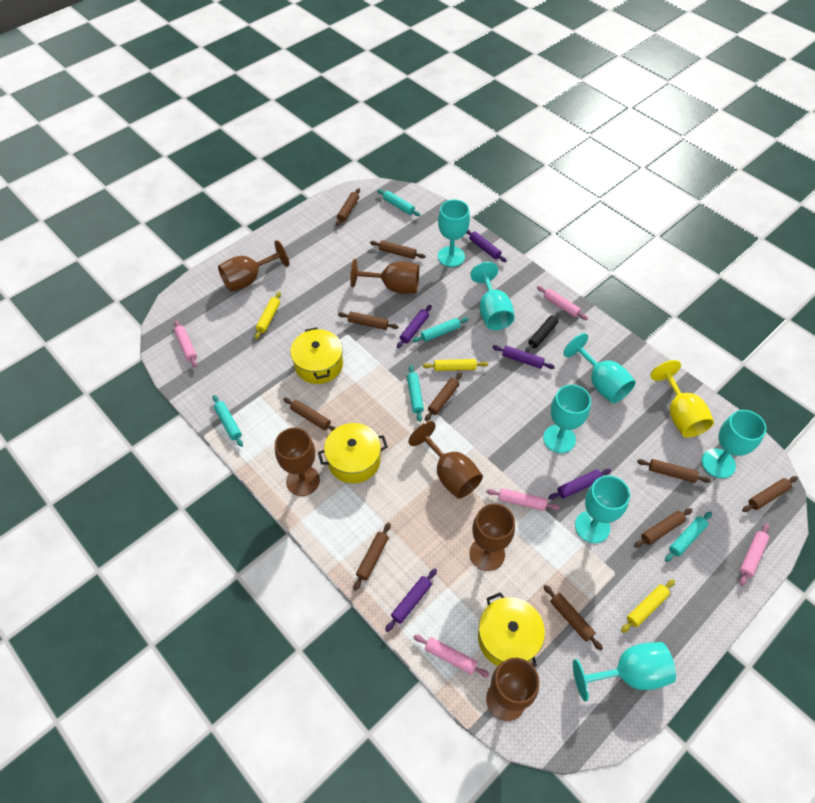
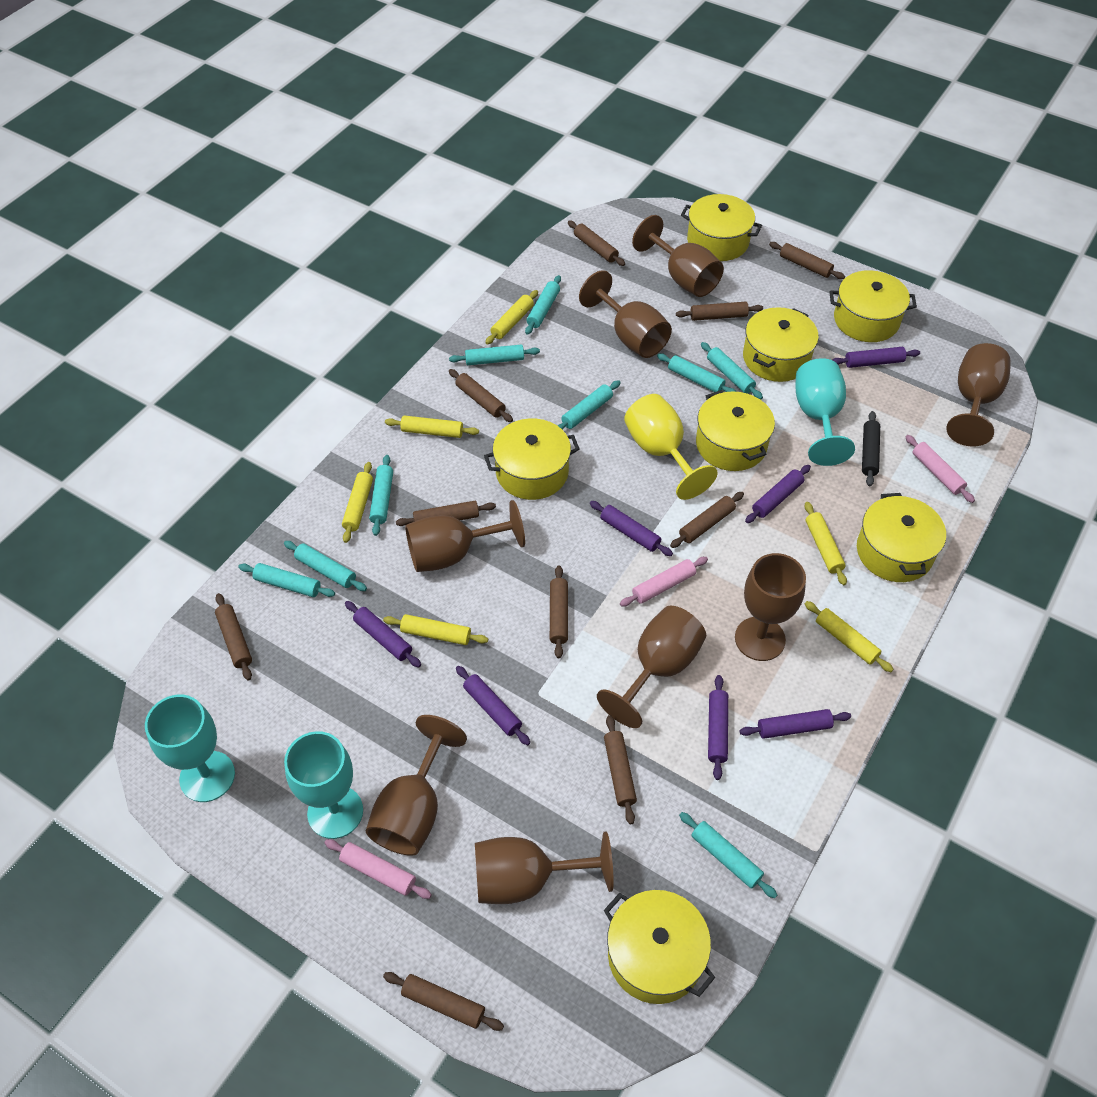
brown goblet: 6 -> 8
pink rolling pin: 5 -> 3
purple rolling pin: 5 -> 7
turquoise goblet: 7 -> 3
turquoise rolling pin: 5 -> 9
yellow pot: 3 -> 7
yellow rolling pin: 3 -> 6

